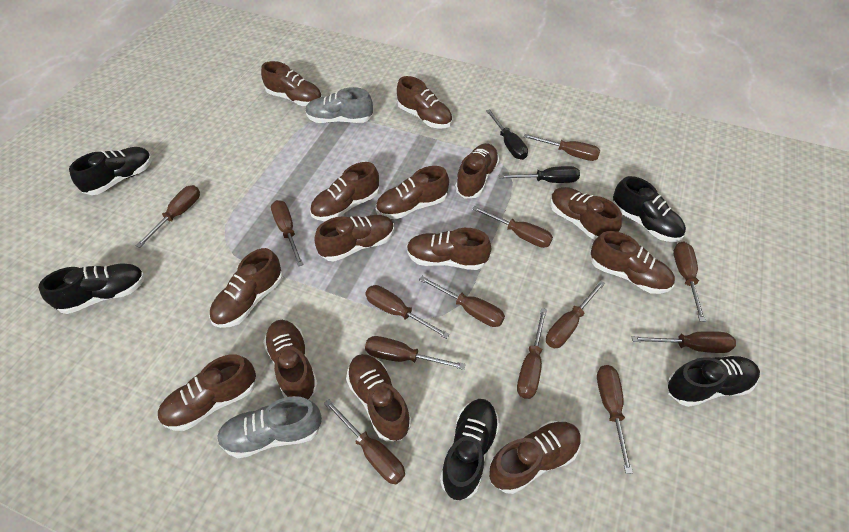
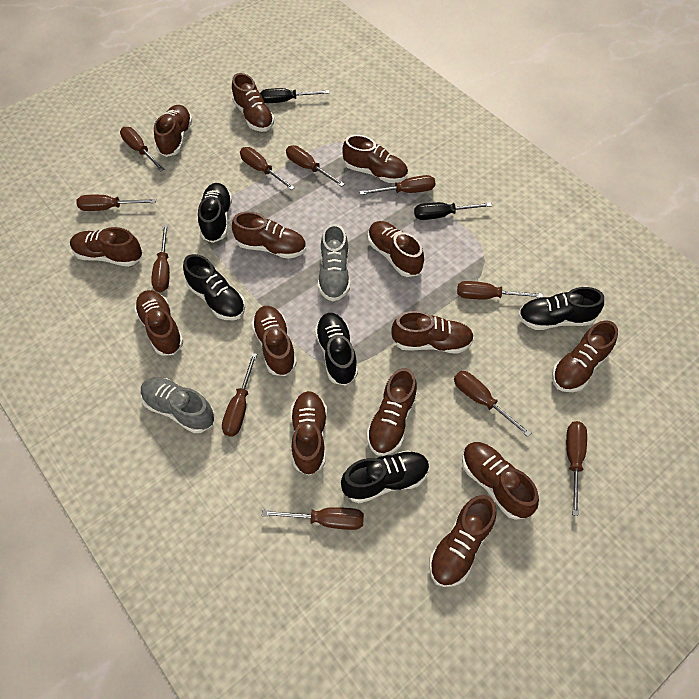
brown screwdriver: 13 -> 11

